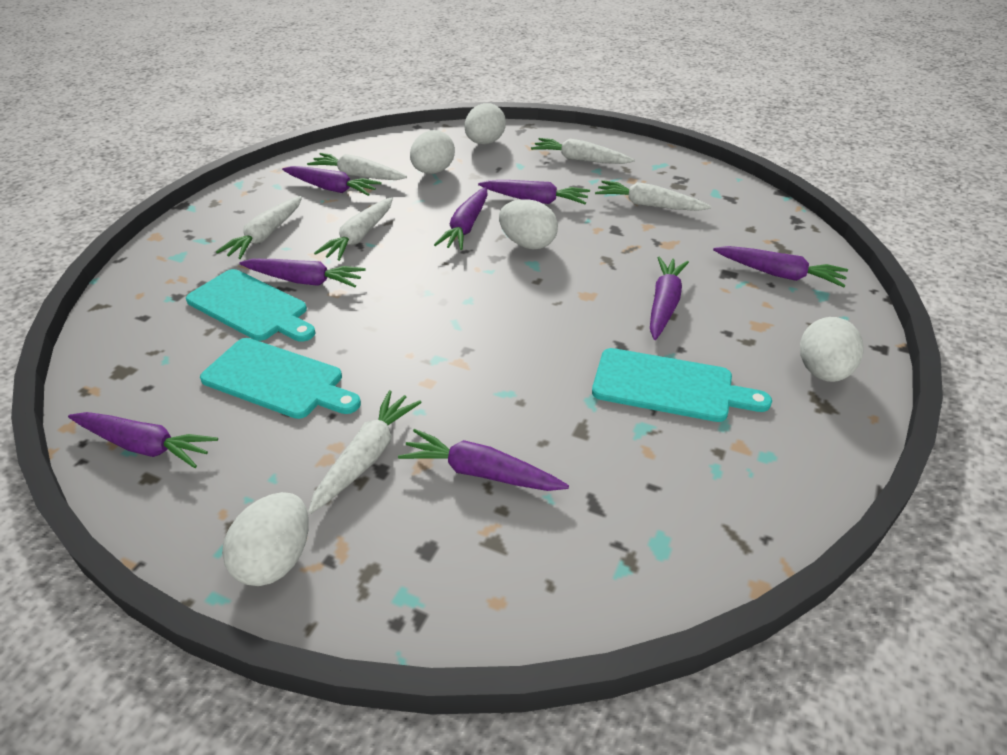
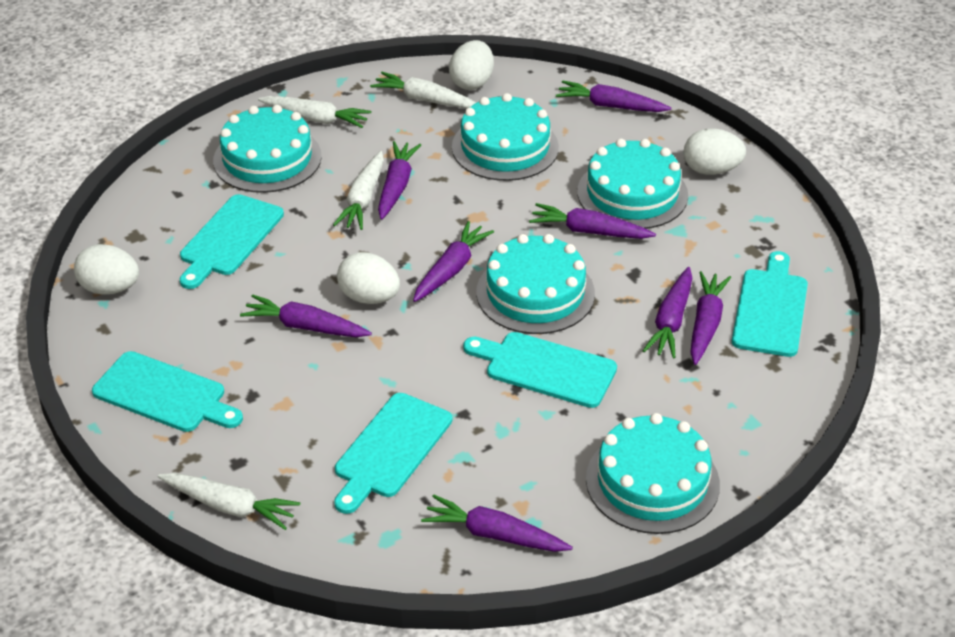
turquoise cake: 0 -> 5
turquoise cutting board: 3 -> 5
white carrot: 6 -> 4
white egg: 5 -> 4

